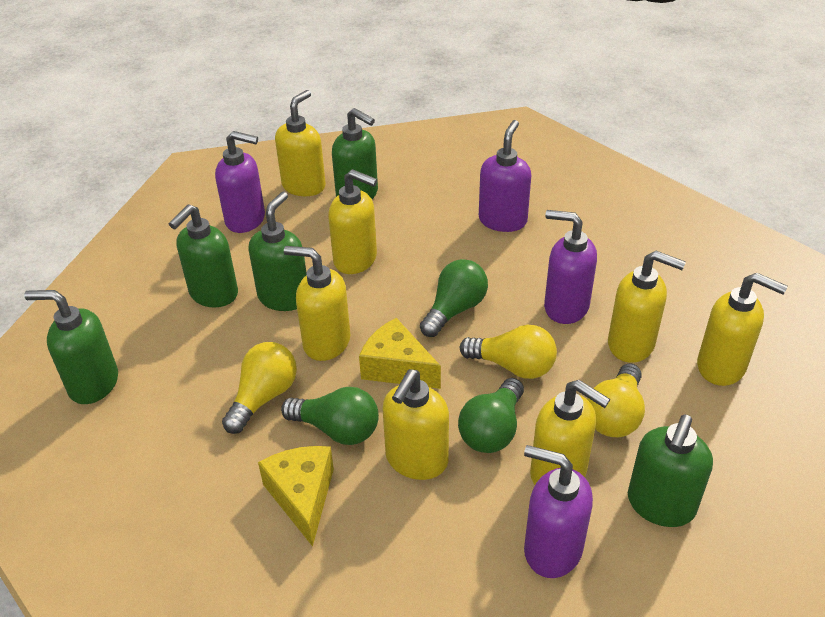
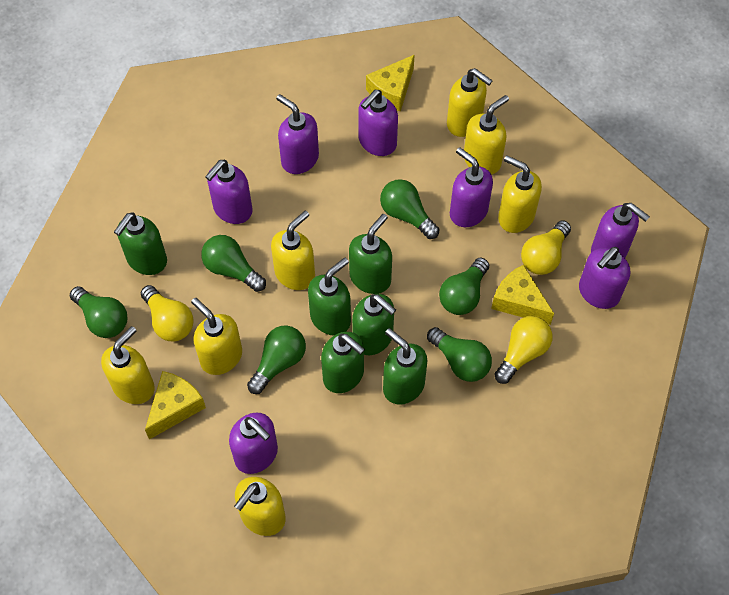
green light bulb: 3 -> 6
green soap dispenser: 5 -> 6
purple soap dispenser: 4 -> 7
yellow cheese: 2 -> 3

